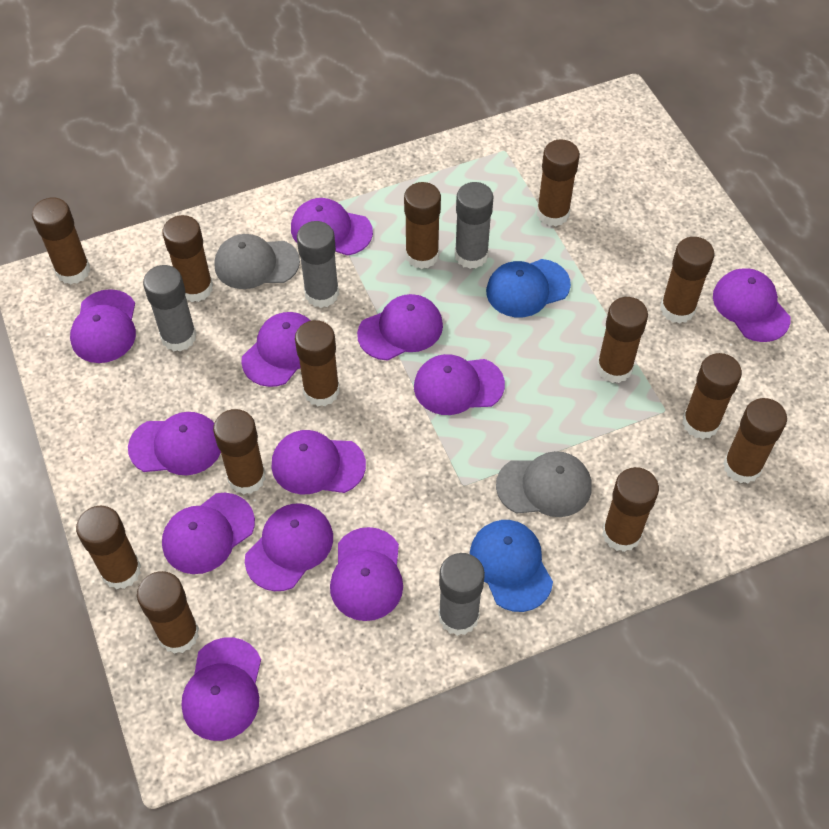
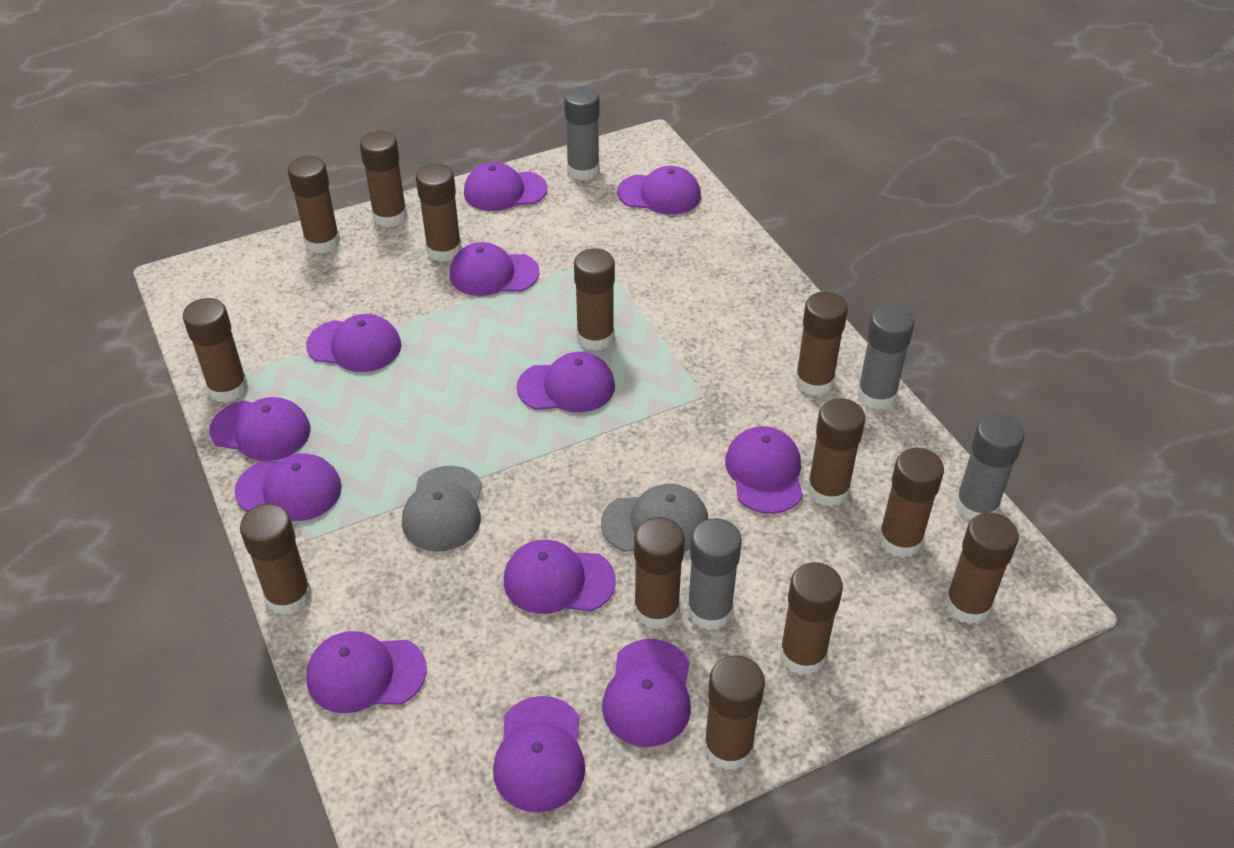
blue cap: 2 -> 0

